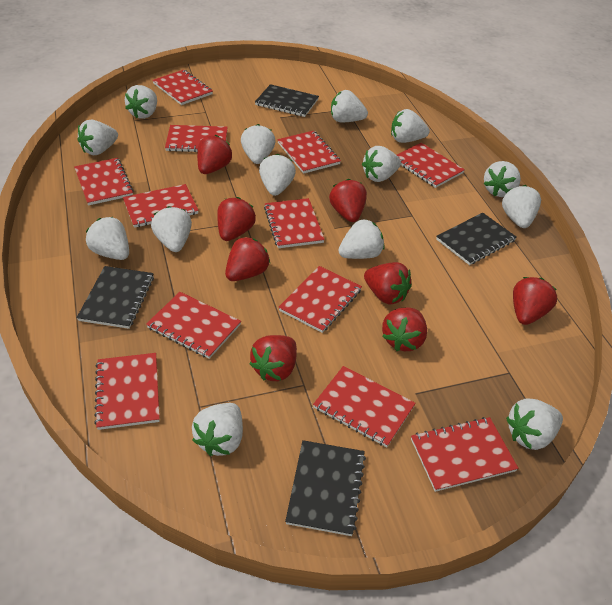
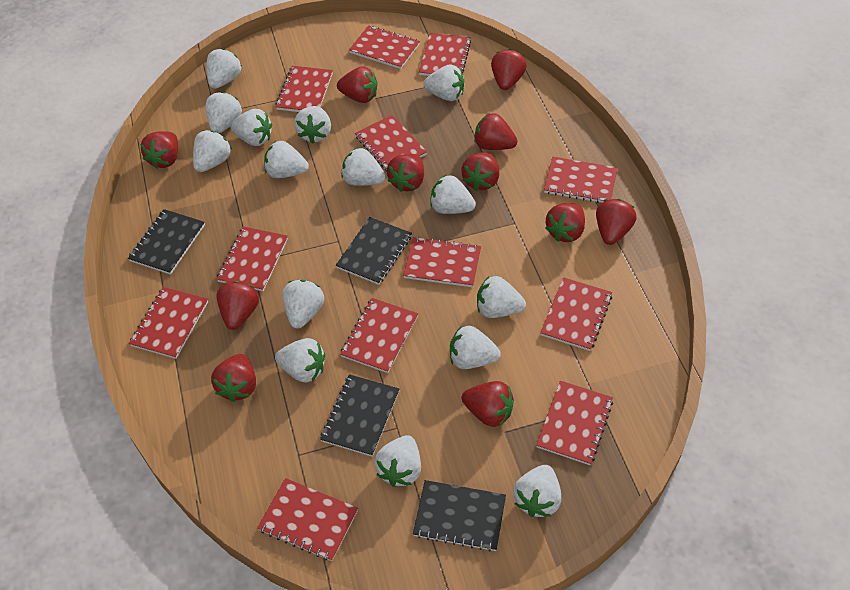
red strawberry: 8 -> 11
white strawberry: 14 -> 15

